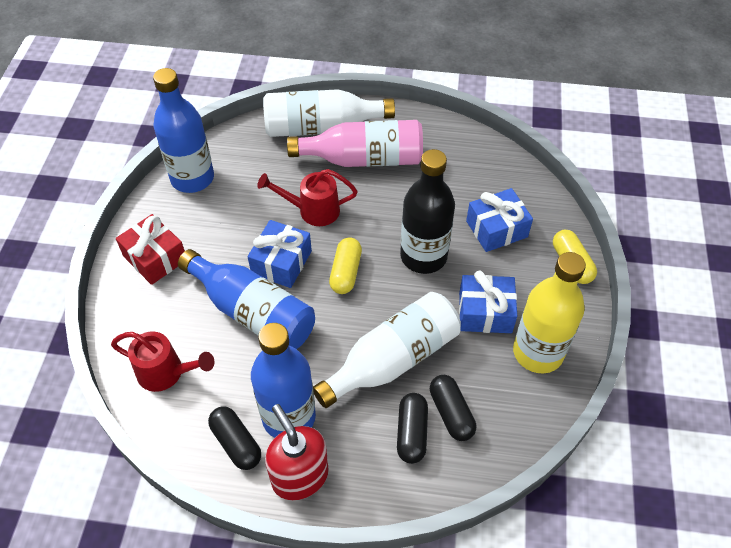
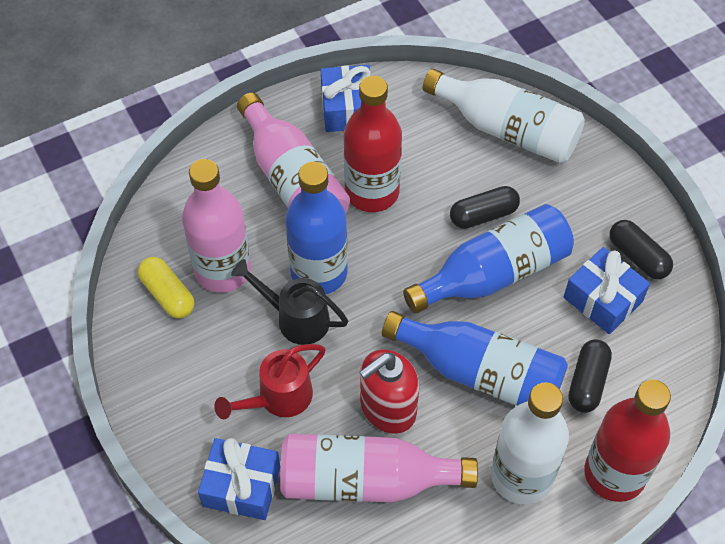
black bottle: 1 -> 0
black watering can: 0 -> 1
pink bottle: 1 -> 3
red bottle: 0 -> 2
red gift: 1 -> 0
red watering can: 2 -> 1
yellow bottle: 1 -> 0
yellow capsule: 2 -> 1

